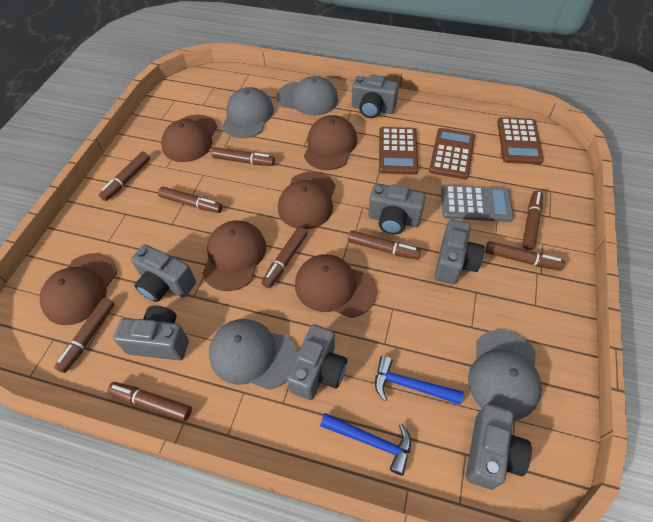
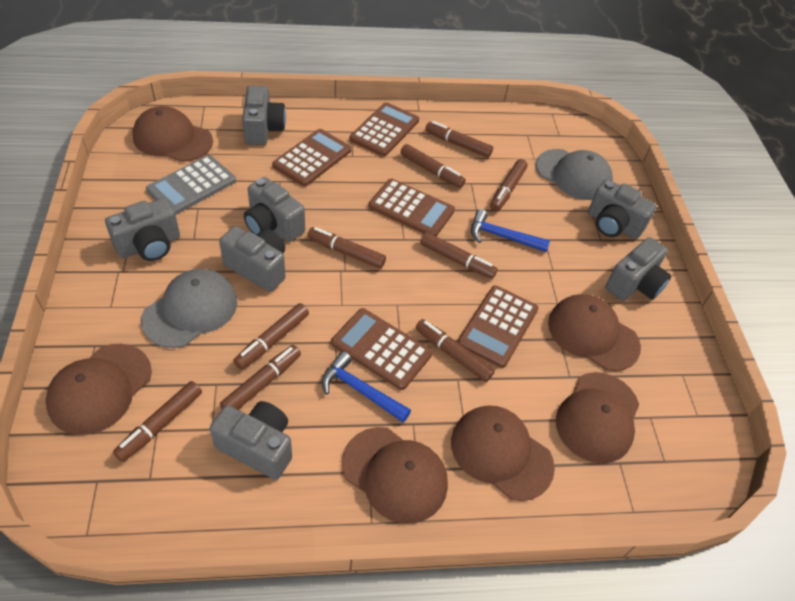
brown calculator: 3 -> 5
grey cap: 4 -> 2

